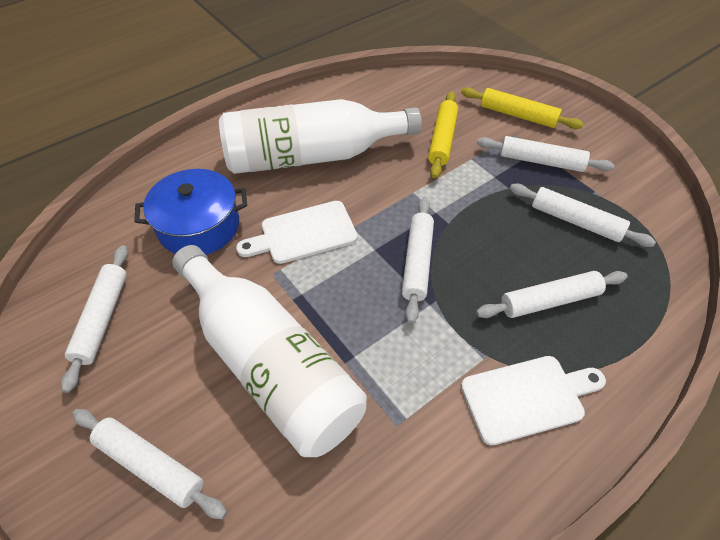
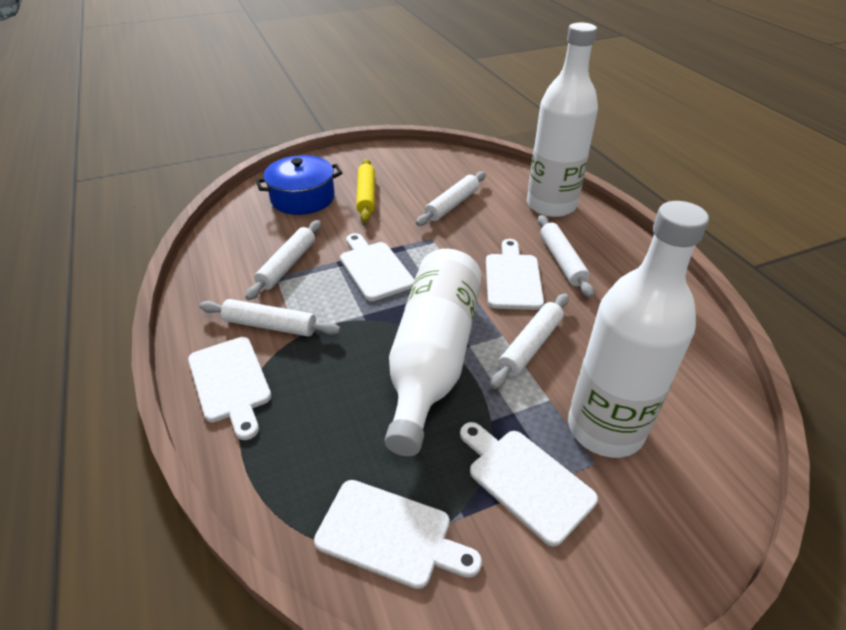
white bottle: 2 -> 3
white cutting board: 2 -> 5
white rolling pin: 6 -> 5
yellow rolling pin: 2 -> 1

